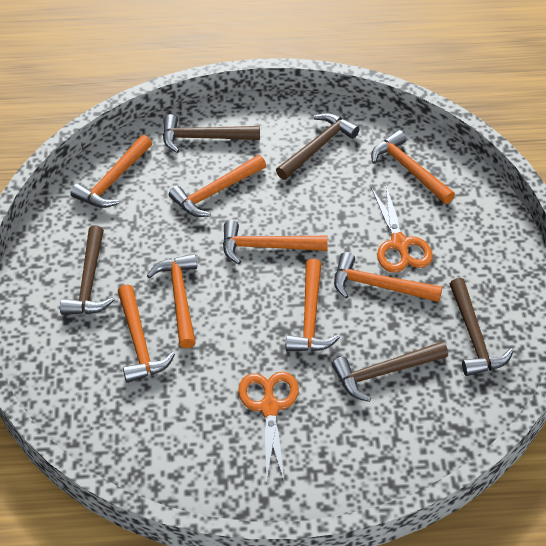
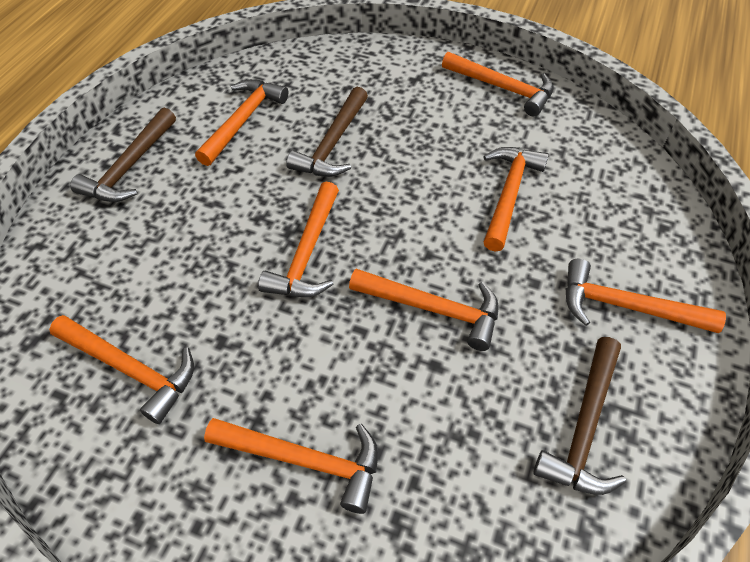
brown hammer: 5 -> 3
orange scissors: 2 -> 0

